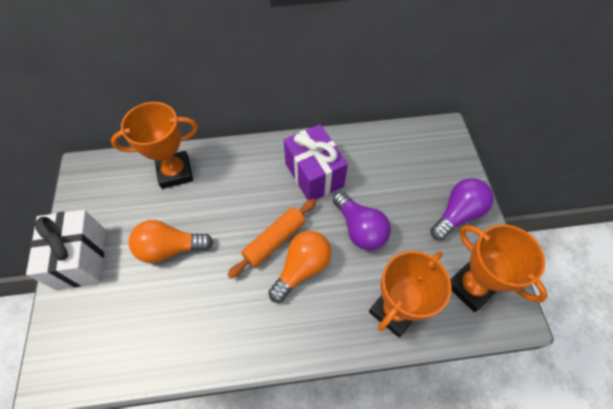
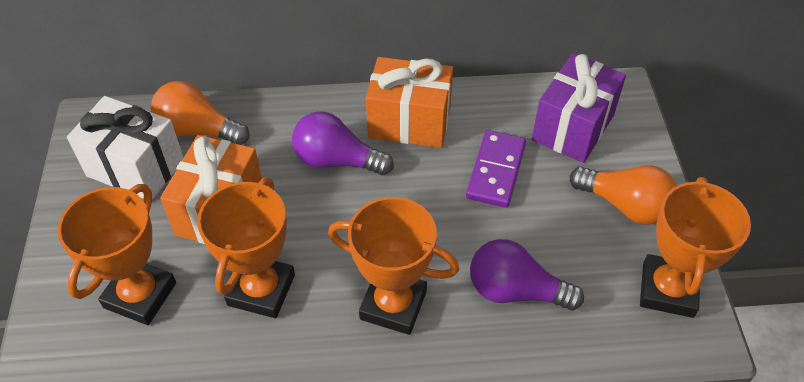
orange gift: 0 -> 2
orange rolling pin: 1 -> 0
orange trophy: 3 -> 4
purple domino: 0 -> 1

